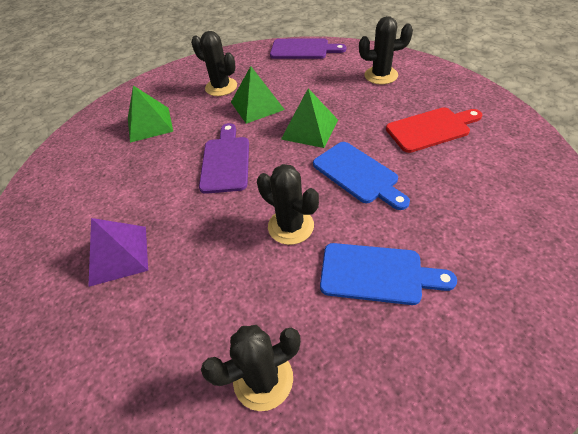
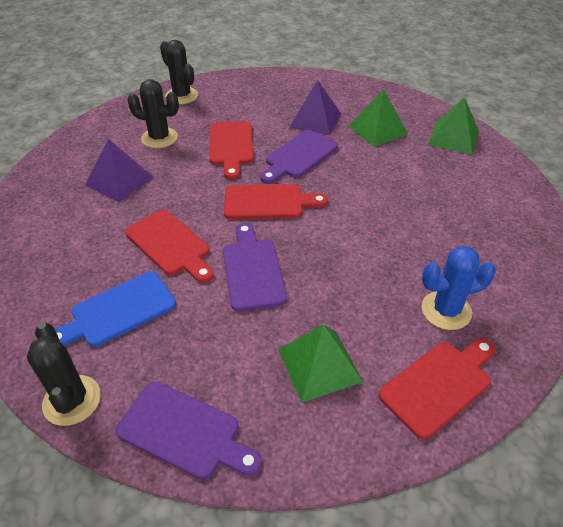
black cactus: 4 -> 3
blue cactus: 0 -> 1
blue cutting board: 2 -> 1
purple cutting board: 2 -> 3
purple pyramid: 1 -> 2
red cutting board: 1 -> 4

